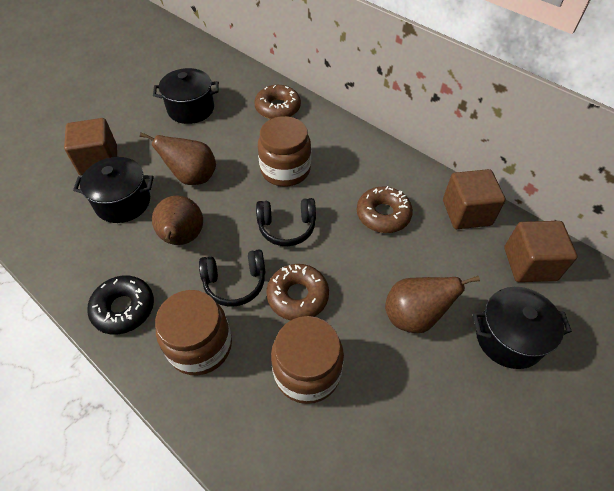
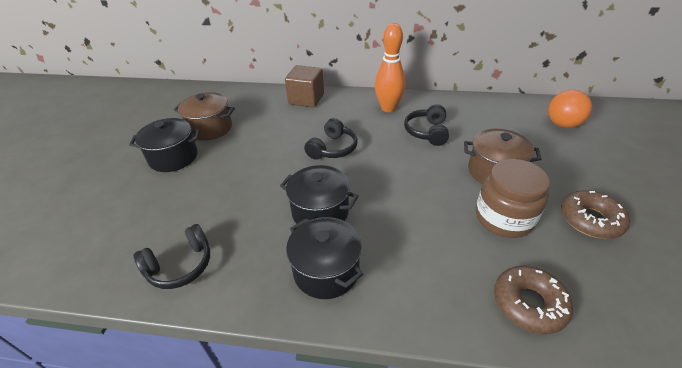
black donut: 1 -> 0
black headphones: 2 -> 3
brown cube: 3 -> 1
brown donut: 3 -> 2
brown jar: 3 -> 1
brown pear: 3 -> 0
brown pot: 0 -> 2
orange ball: 0 -> 1
orange bowling pin: 0 -> 1

